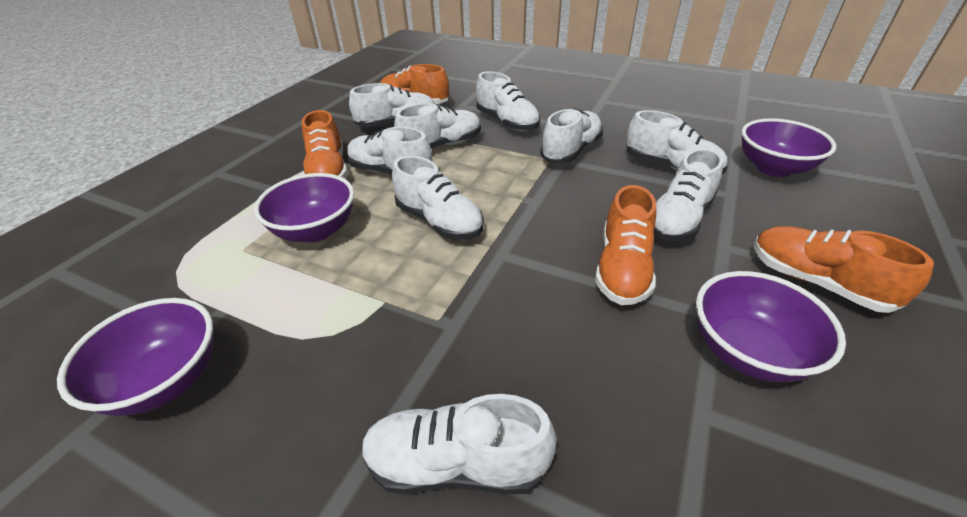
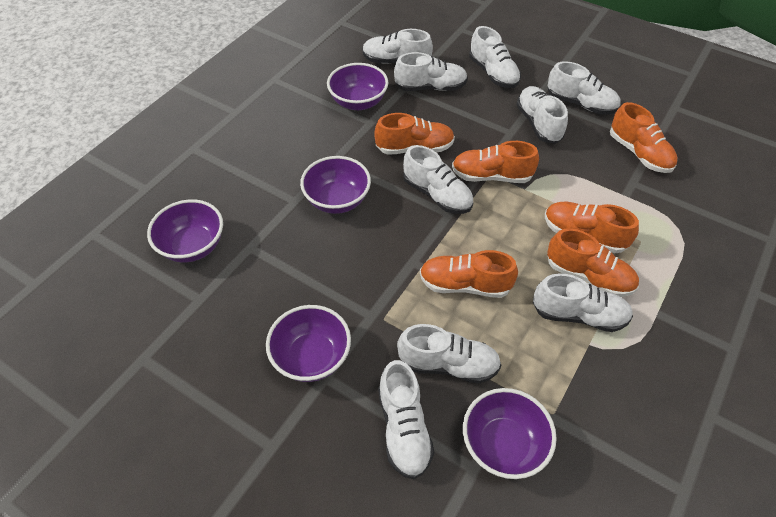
orange shoe: 4 -> 6
purple bowl: 4 -> 5

